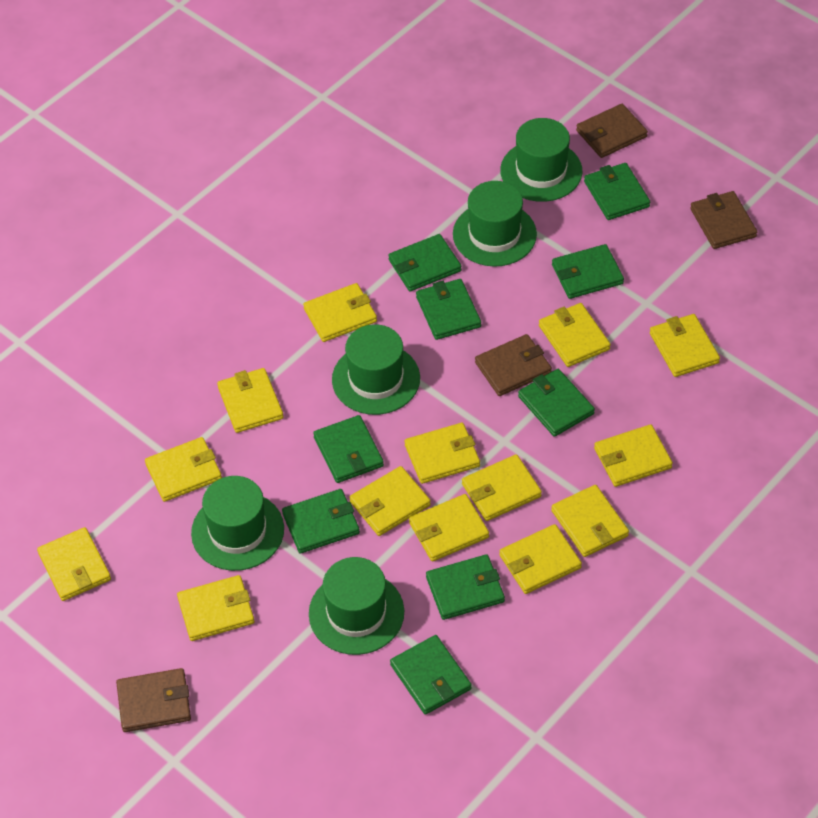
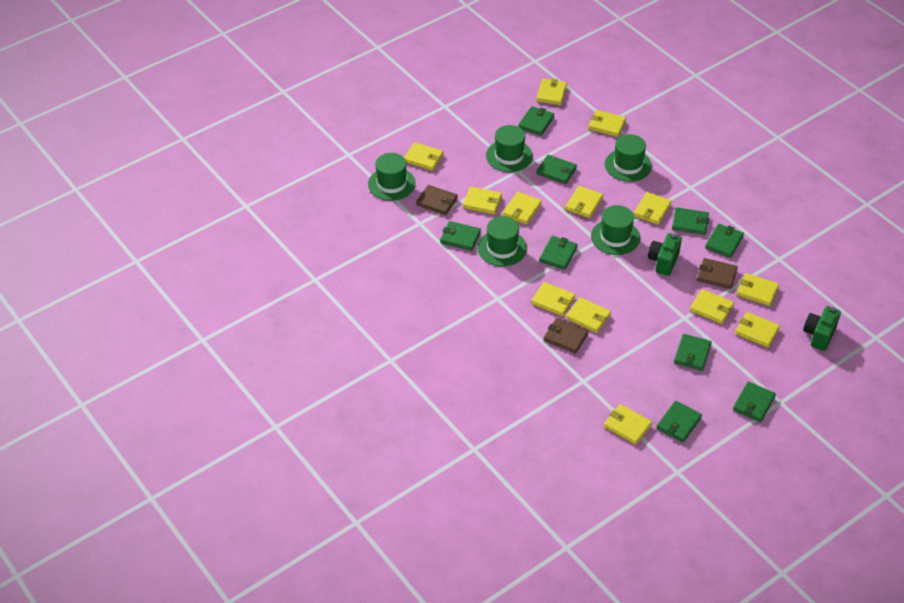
brown wallet: 4 -> 3
green camera: 0 -> 2
yellow wallet: 14 -> 13

